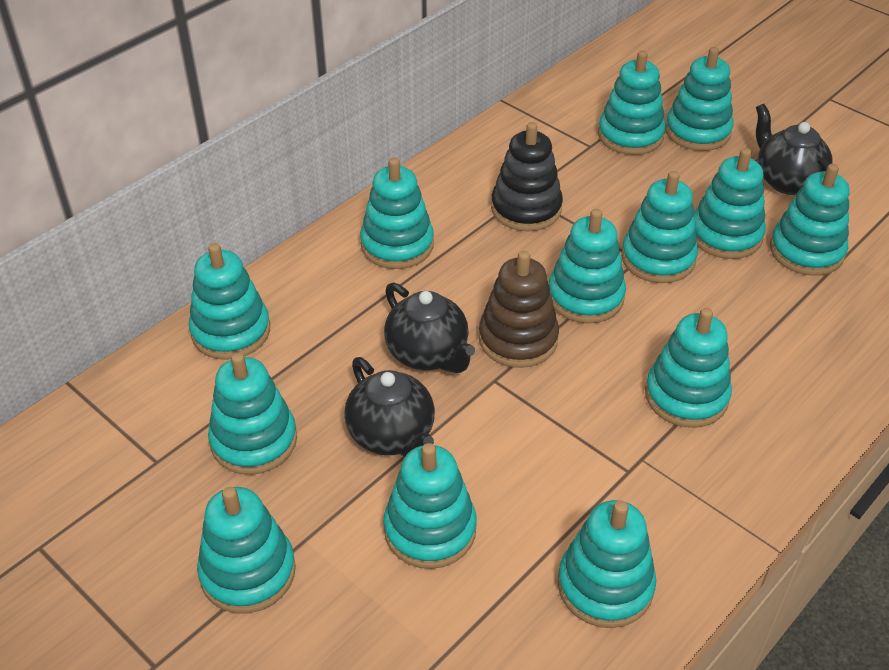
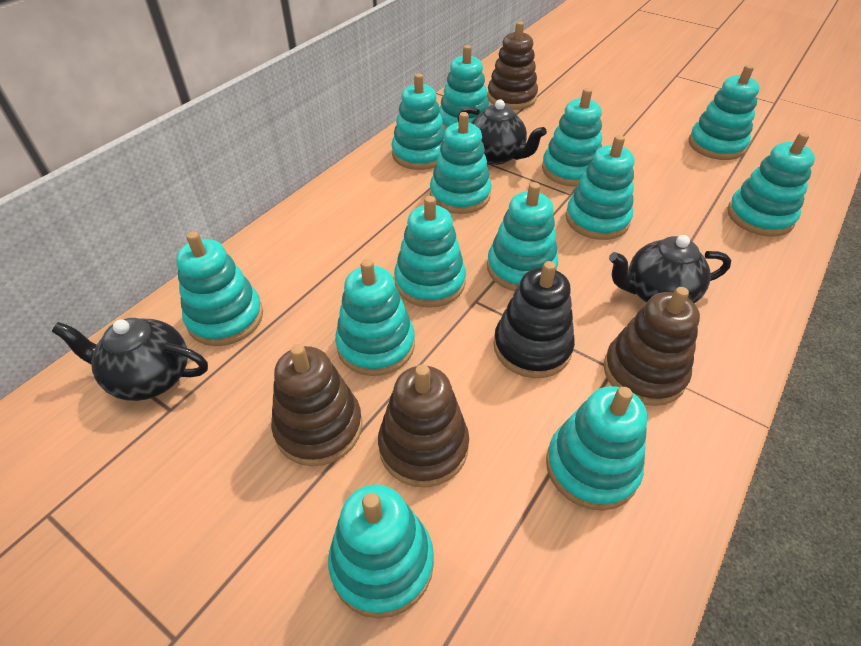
brown stacking toy: 1 -> 4

